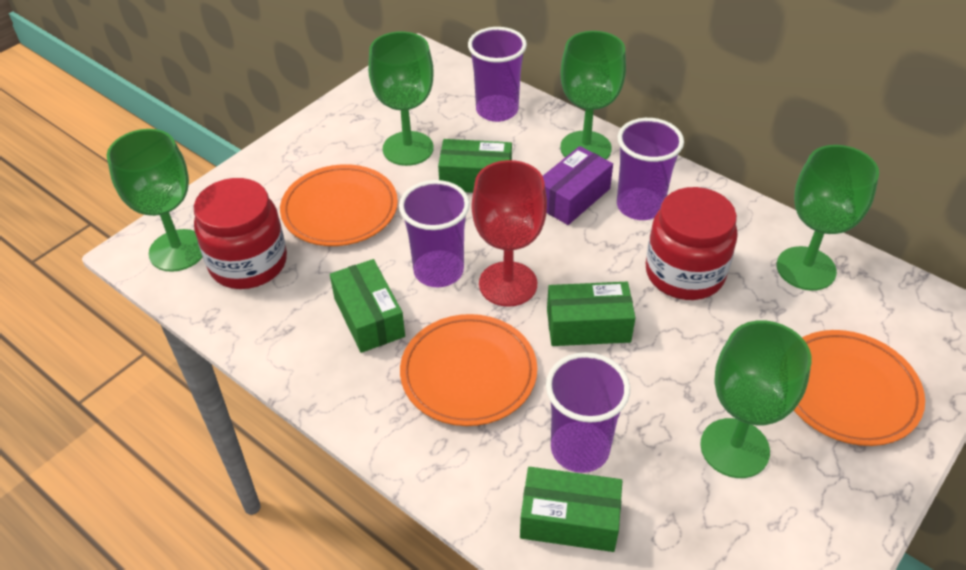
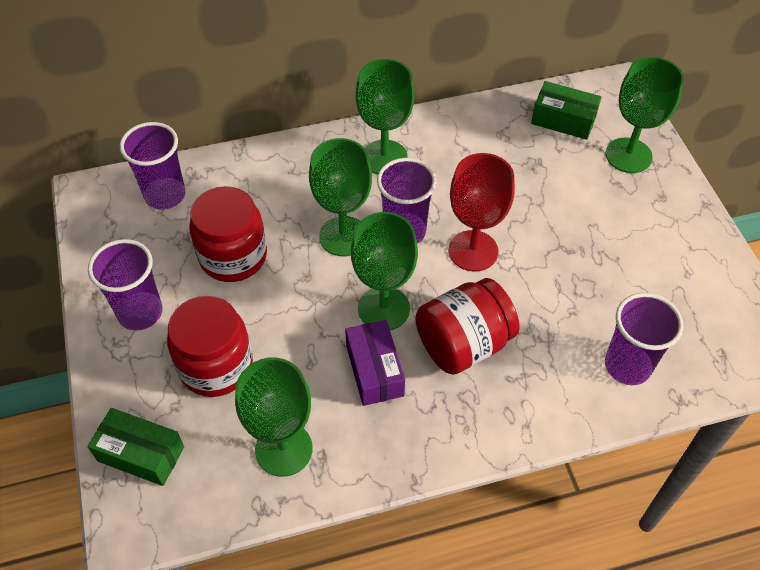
green box: 4 -> 2
orange plate: 3 -> 0
red jar: 2 -> 3

